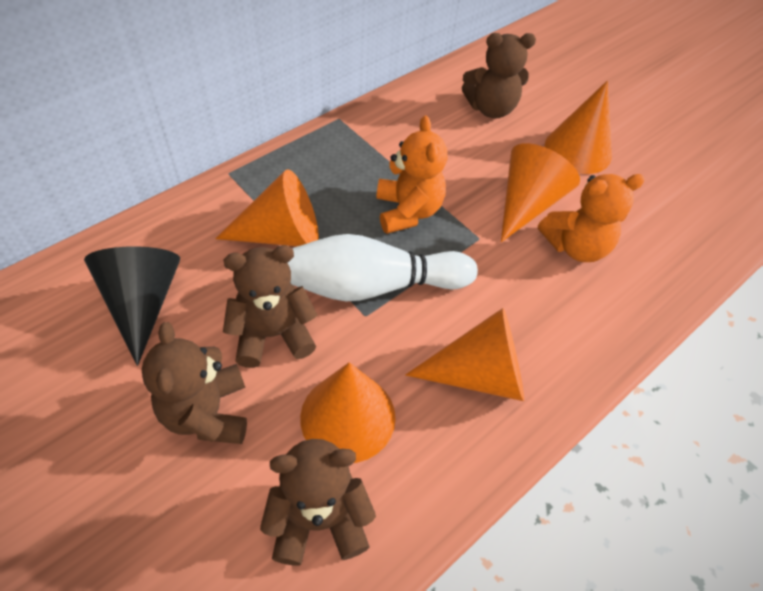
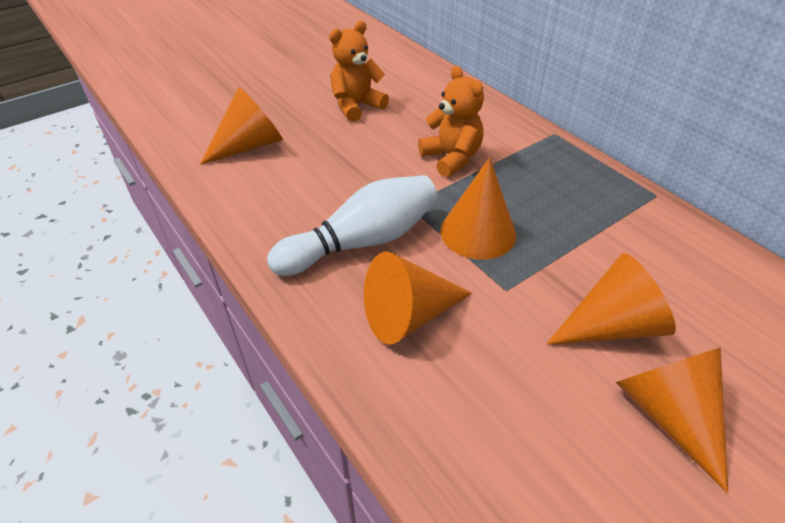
black cone: 1 -> 0
brown teddy bear: 4 -> 0

